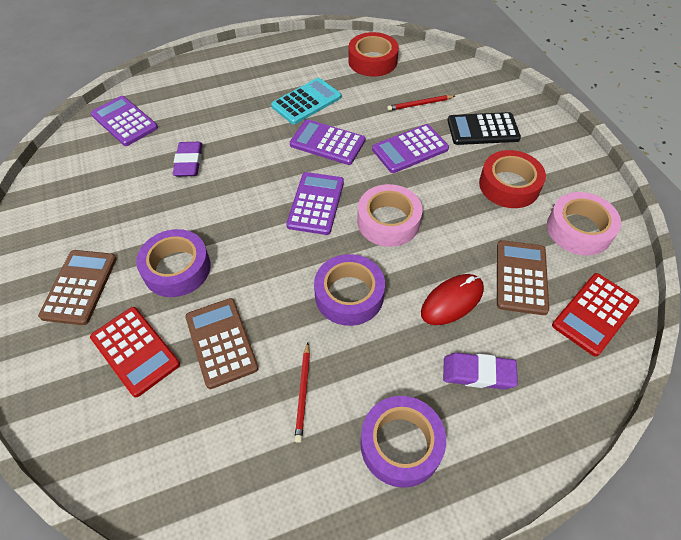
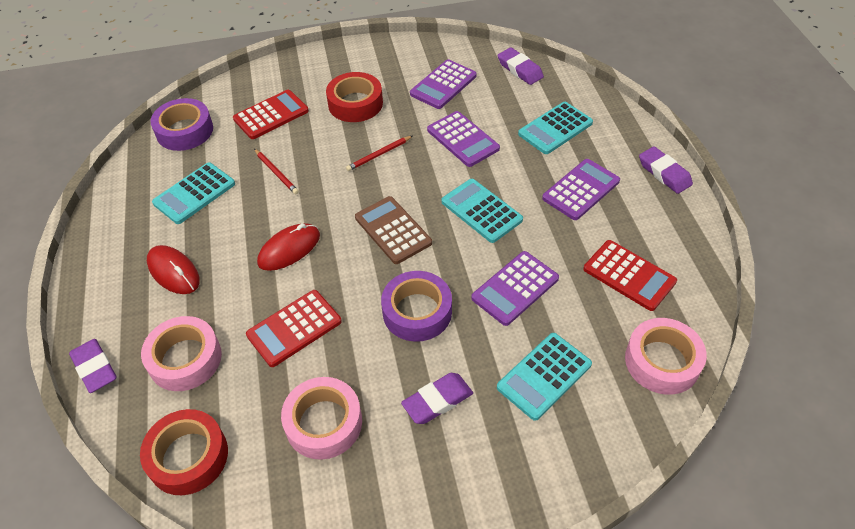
black calculator: 1 -> 0
brown calculator: 3 -> 1
pink tape: 2 -> 3
purple eraser: 2 -> 4
purple tape: 3 -> 2
red calculator: 2 -> 3
red mouse: 1 -> 2
turquoise calculator: 1 -> 4

